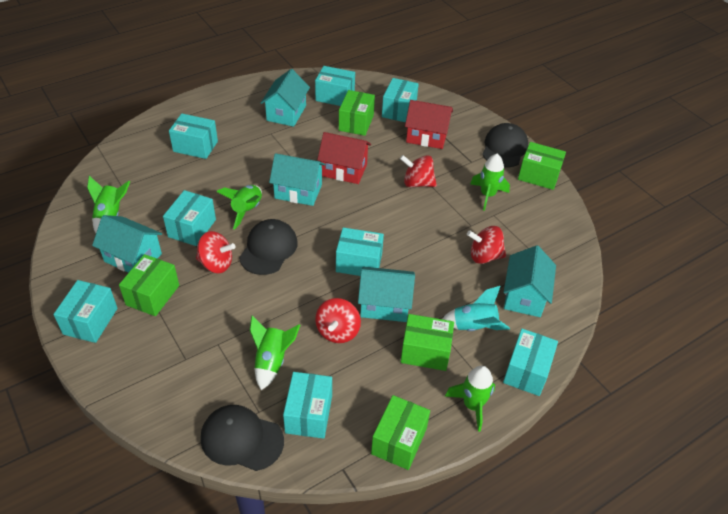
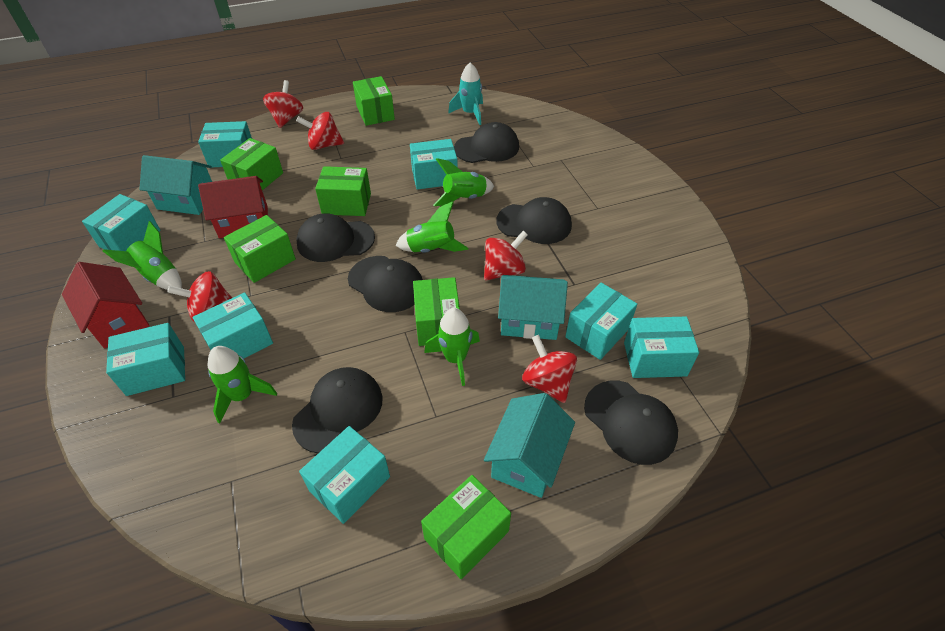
black cap: 3 -> 6
green box: 5 -> 6
red spinning top: 4 -> 5
turquoise house: 5 -> 3

